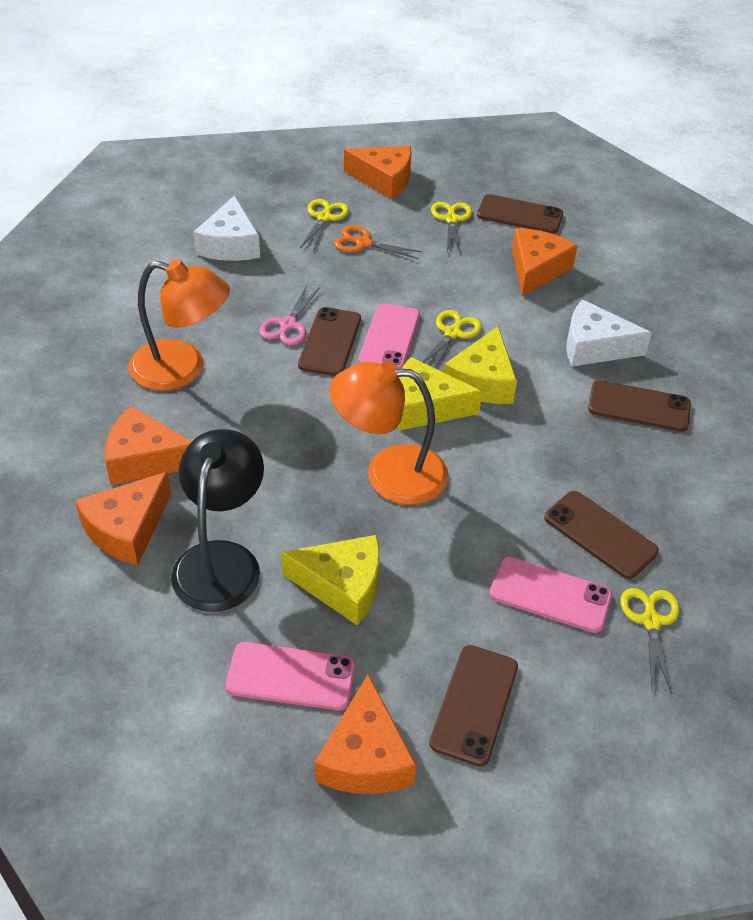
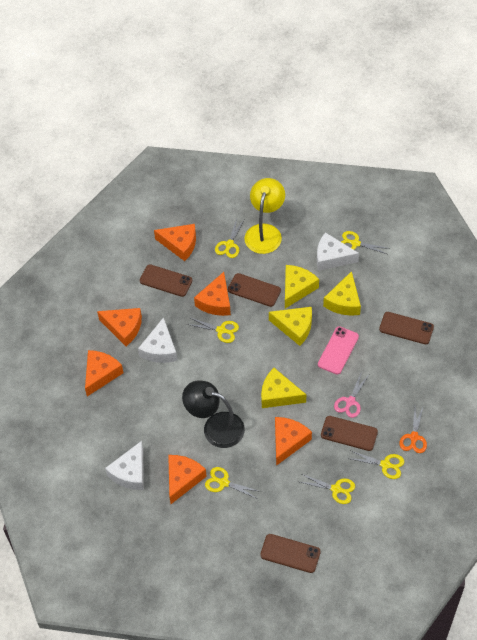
orange cheese: 5 -> 6
orange lamp: 2 -> 0
pink phone: 3 -> 1
white cheese: 2 -> 3
yellow cheese: 3 -> 4
yellow lamp: 0 -> 1
yellow scissors: 4 -> 6

